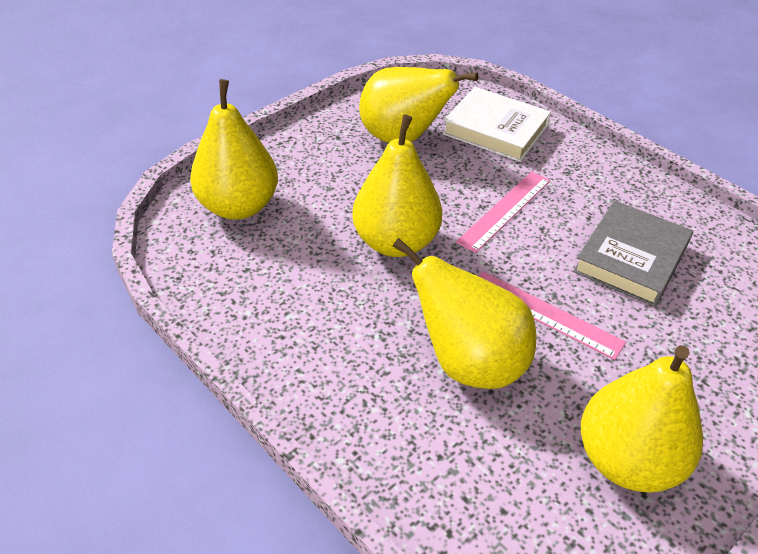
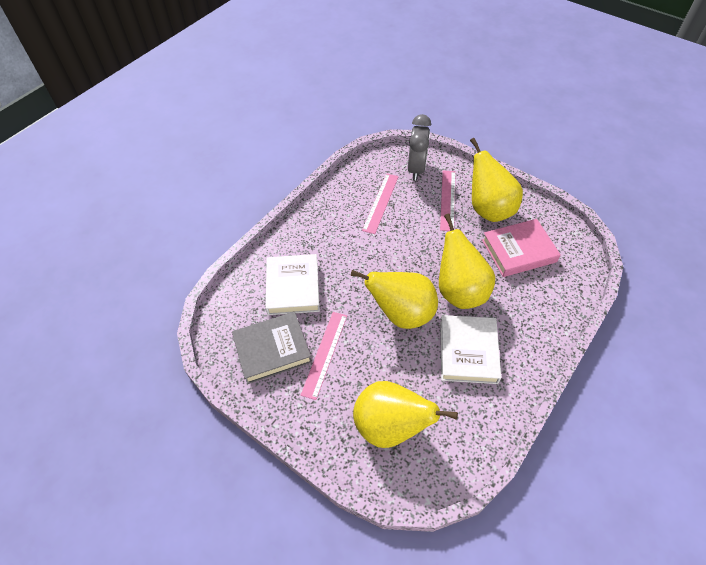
grey clock: 0 -> 1
pink book: 0 -> 1
pink ruler: 2 -> 3
white book: 1 -> 2
yellow pear: 5 -> 4

